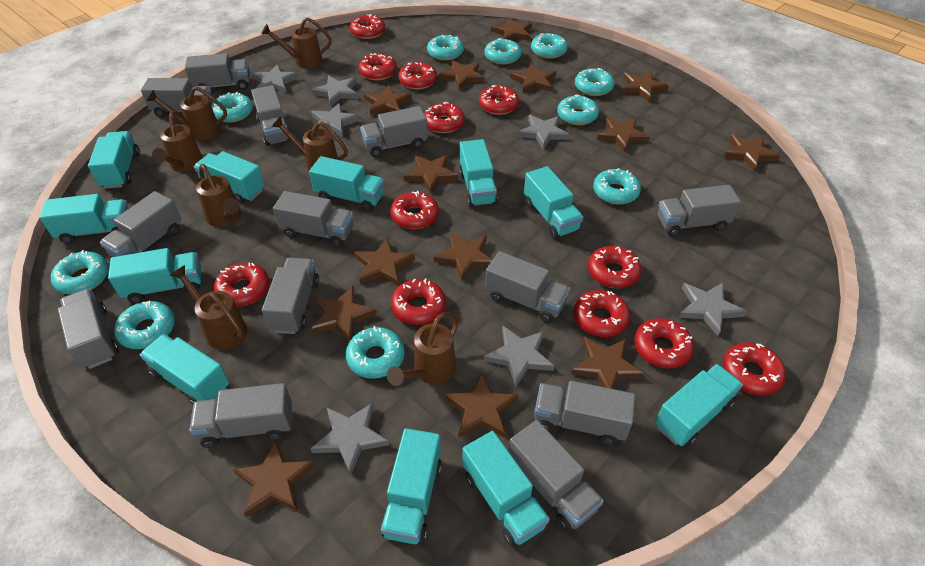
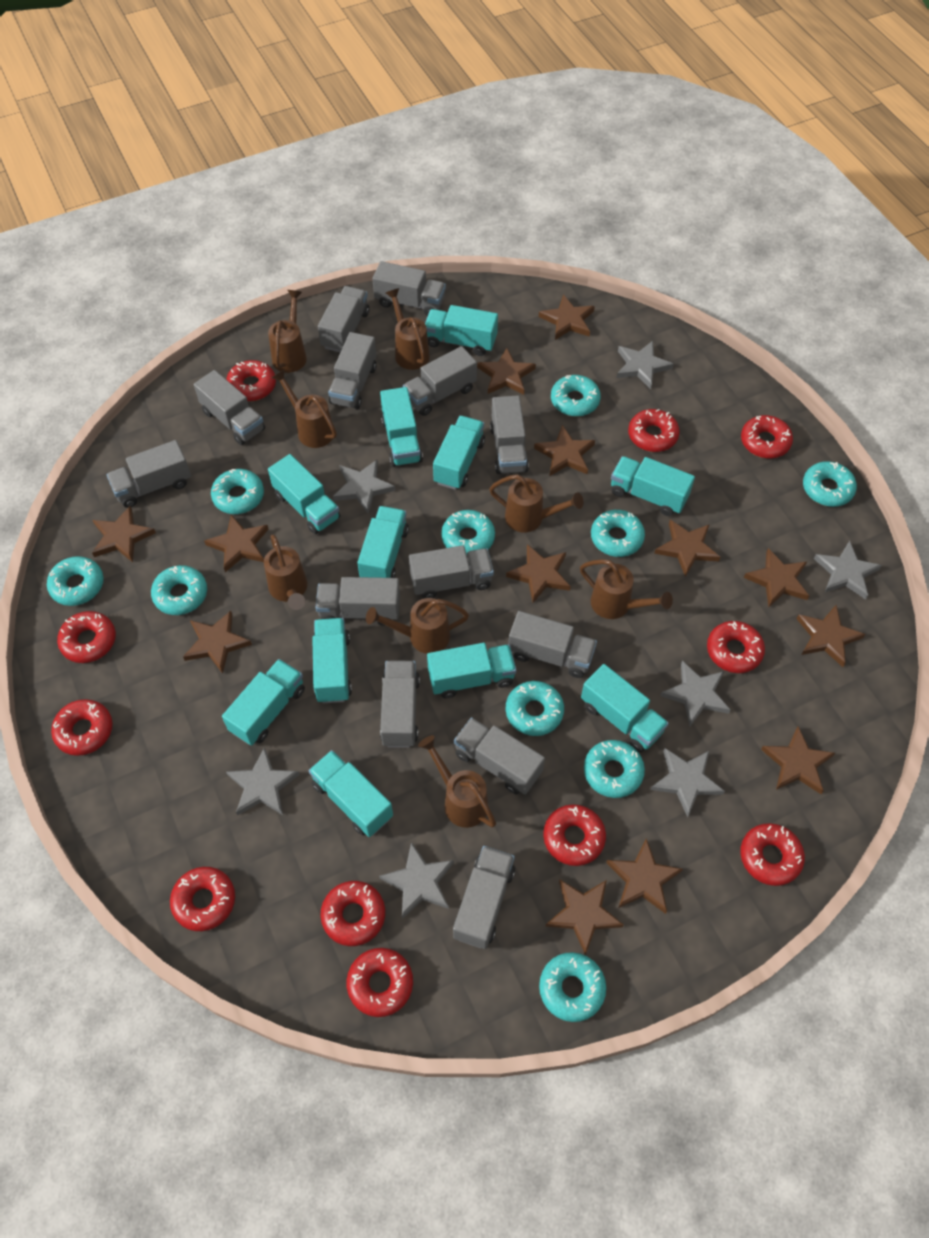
brown star: 14 -> 13
brown watering can: 7 -> 8
red donut: 12 -> 11

